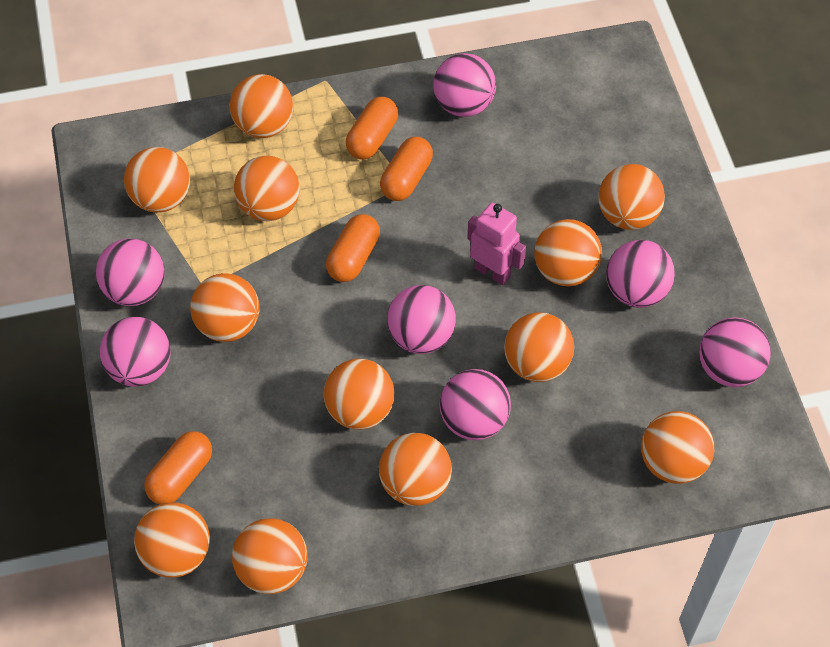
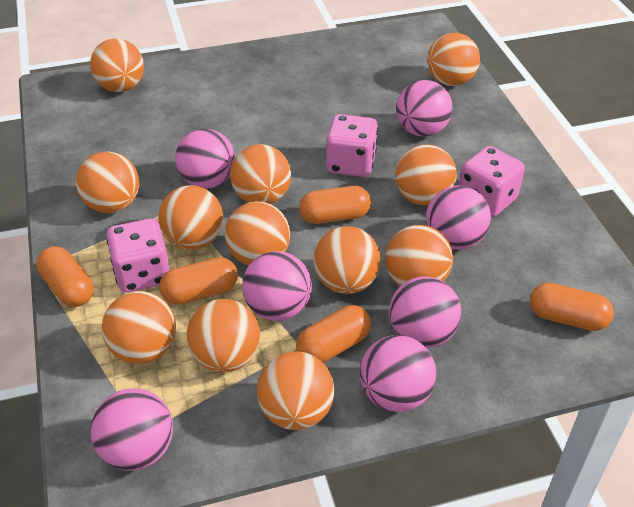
orange capsule: 4 -> 5
pink dice: 0 -> 3
pink robot: 1 -> 0

